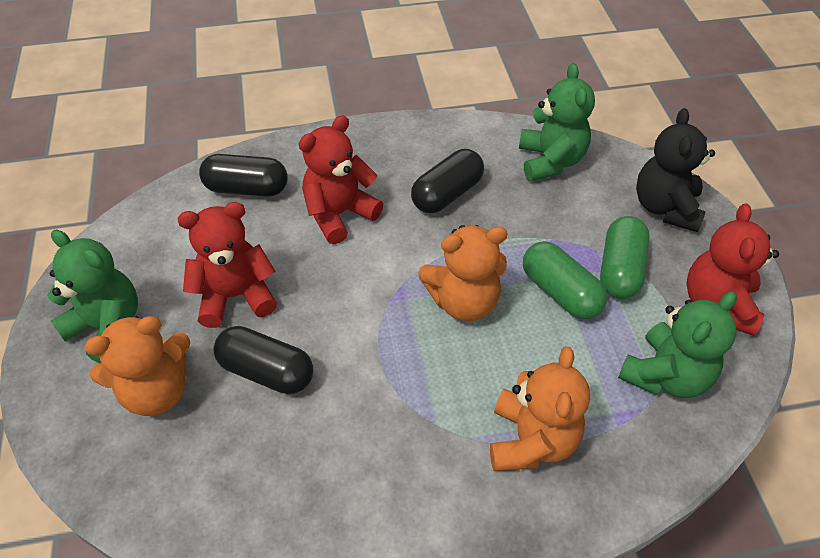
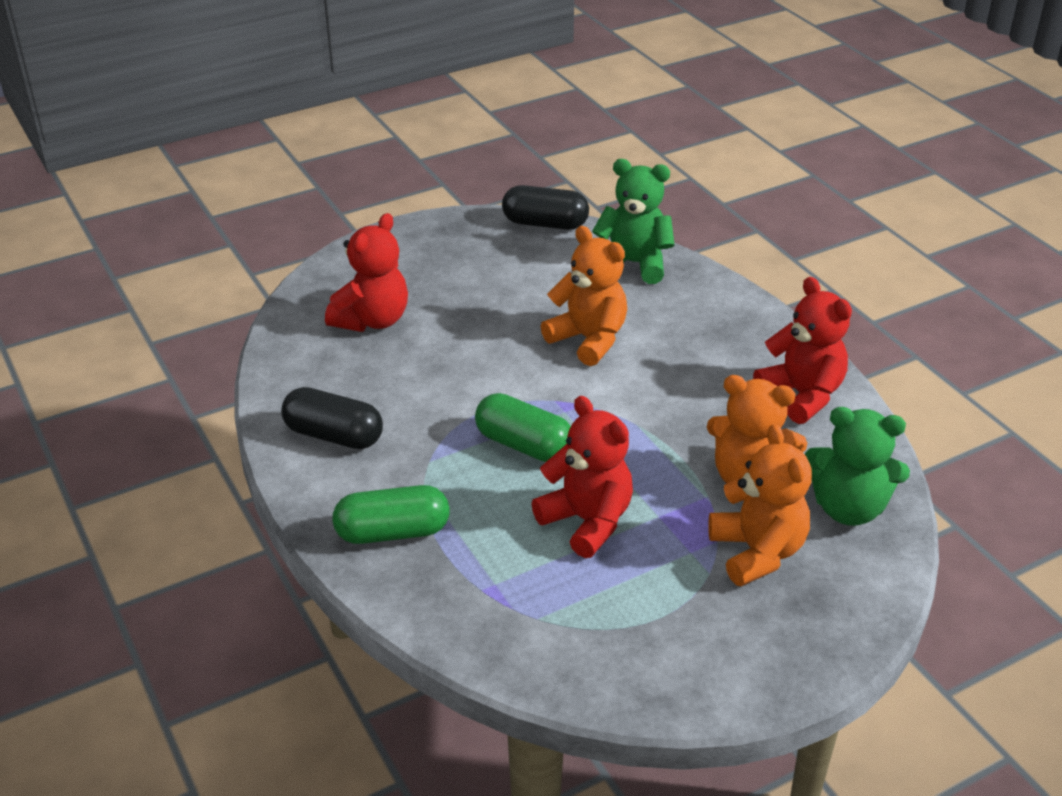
black capsule: 3 -> 2
black teddy bear: 1 -> 0
green teddy bear: 3 -> 2

